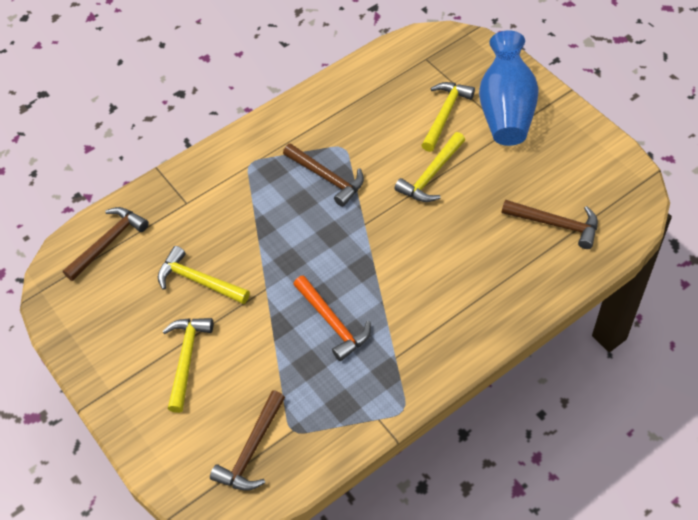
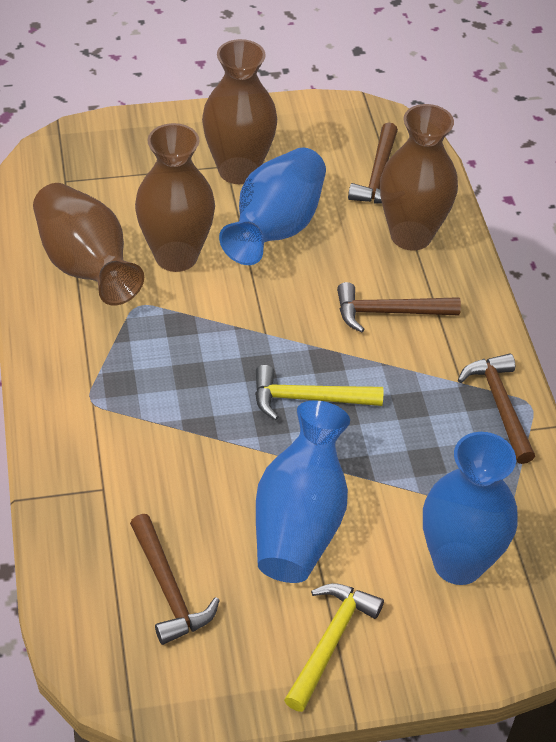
blue vase: 1 -> 3
brown vase: 0 -> 4
orange hammer: 1 -> 0
yellow hammer: 4 -> 2

